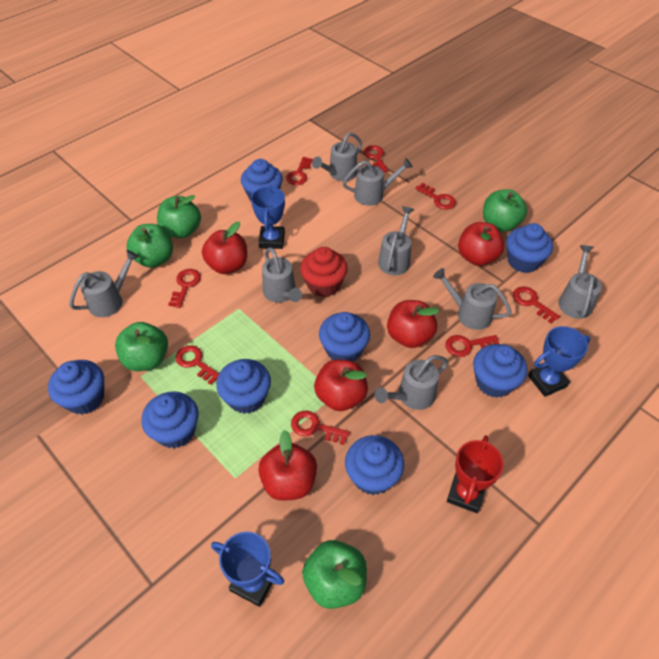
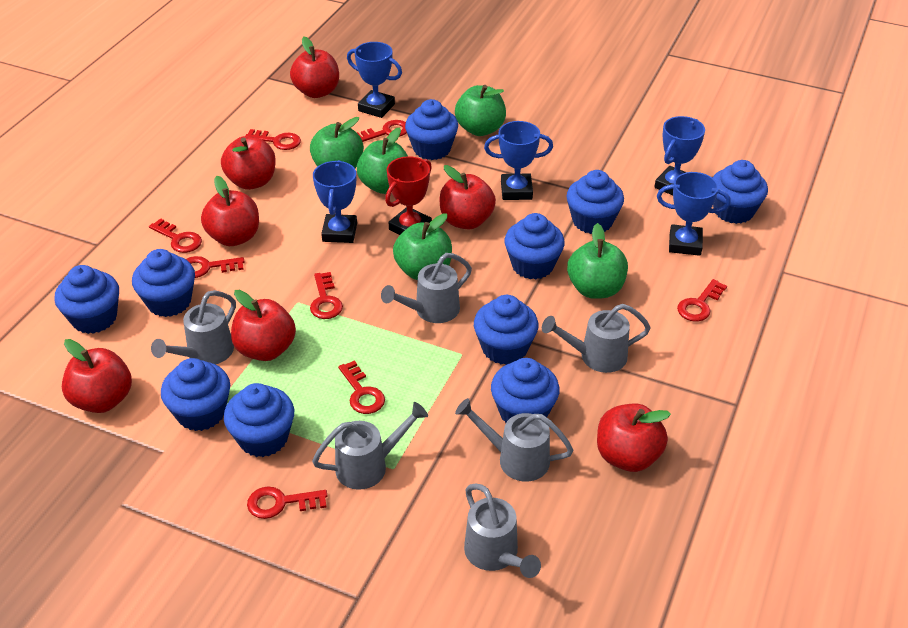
blue cupcake: 8 -> 10
blue trophy: 3 -> 5
grey watering can: 8 -> 6
red apple: 5 -> 7
red cupcake: 1 -> 0

